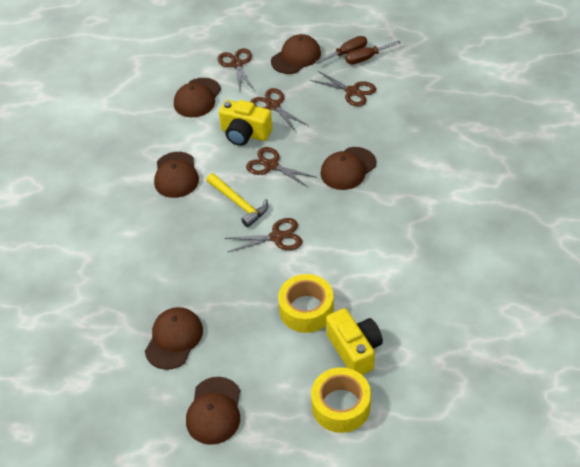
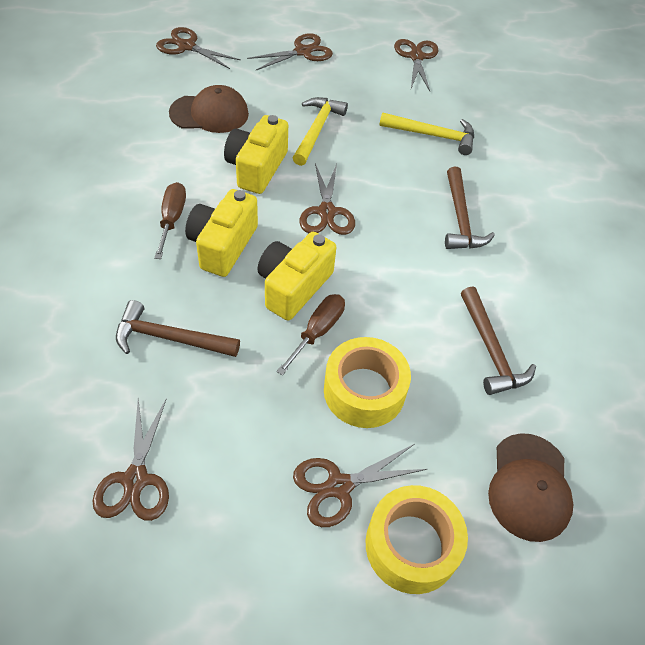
brown cap: 6 -> 2
brown hammer: 0 -> 3
brown scissors: 5 -> 6
yellow camera: 2 -> 3
yellow hammer: 1 -> 2

